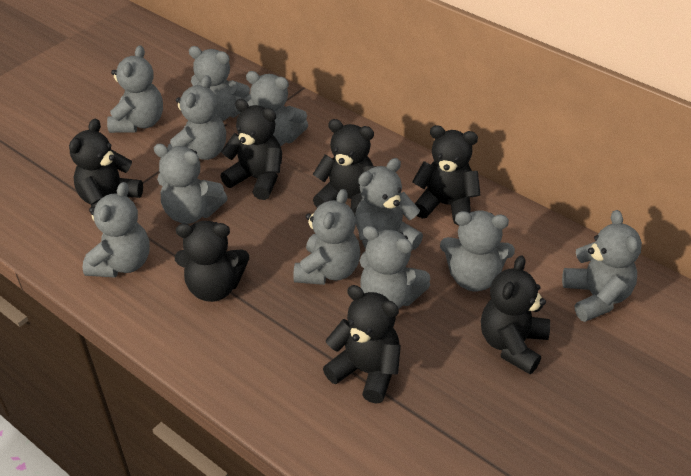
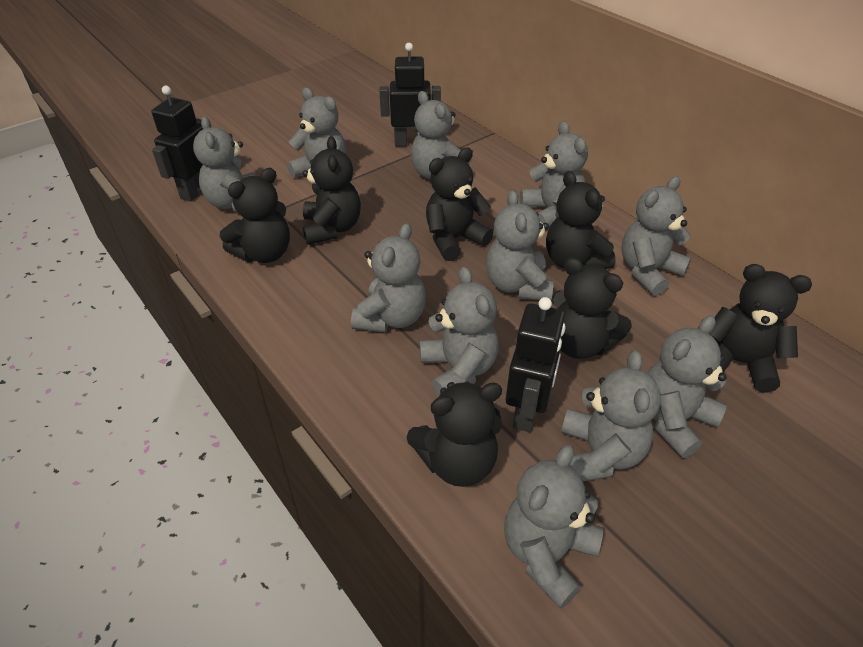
black robot: 0 -> 3

